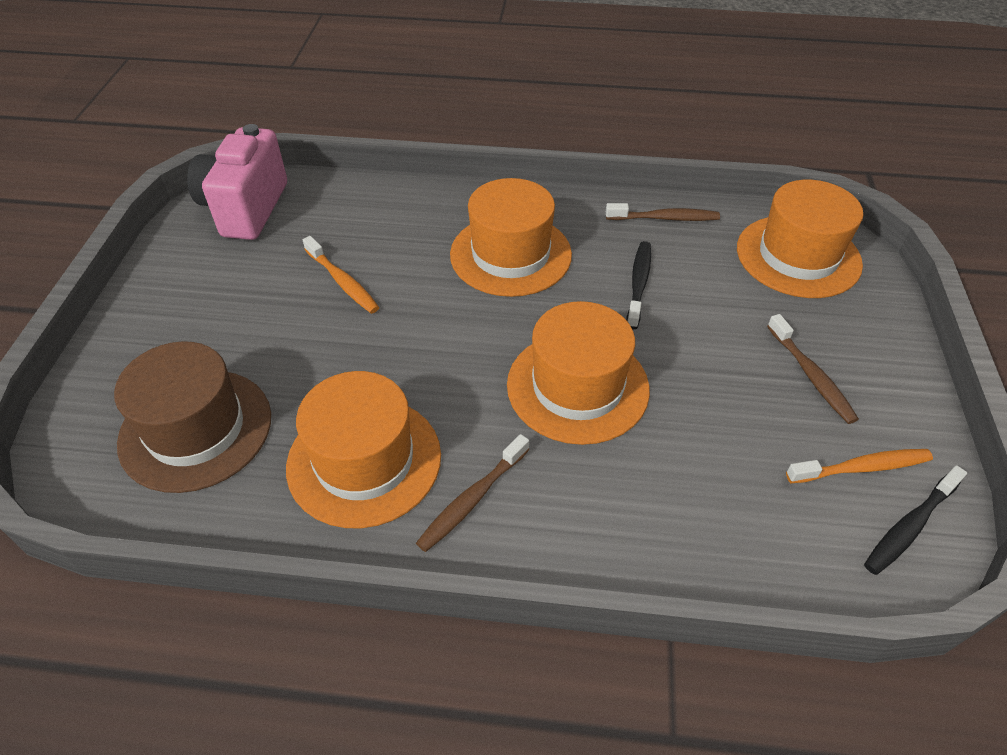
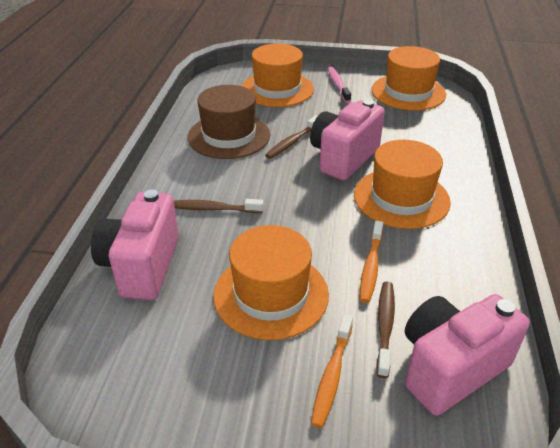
black toothbrush: 2 -> 0
pink camera: 1 -> 3
pink toothbrush: 0 -> 1

